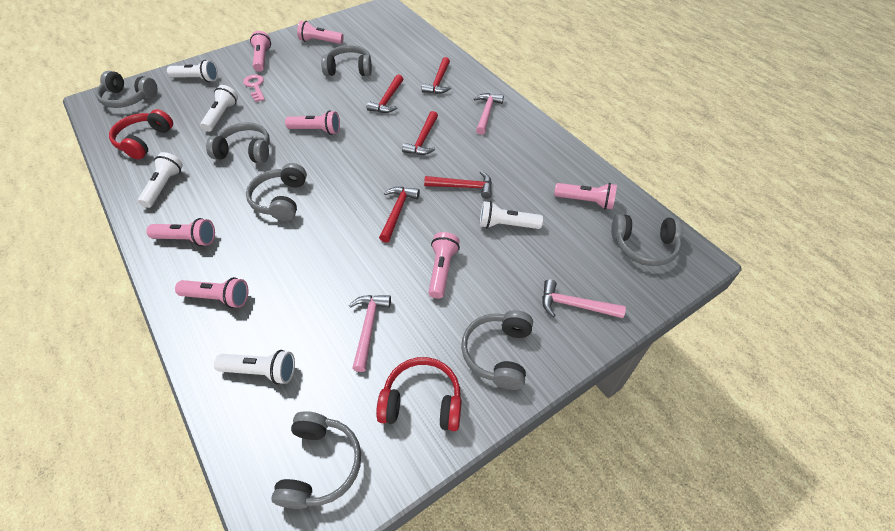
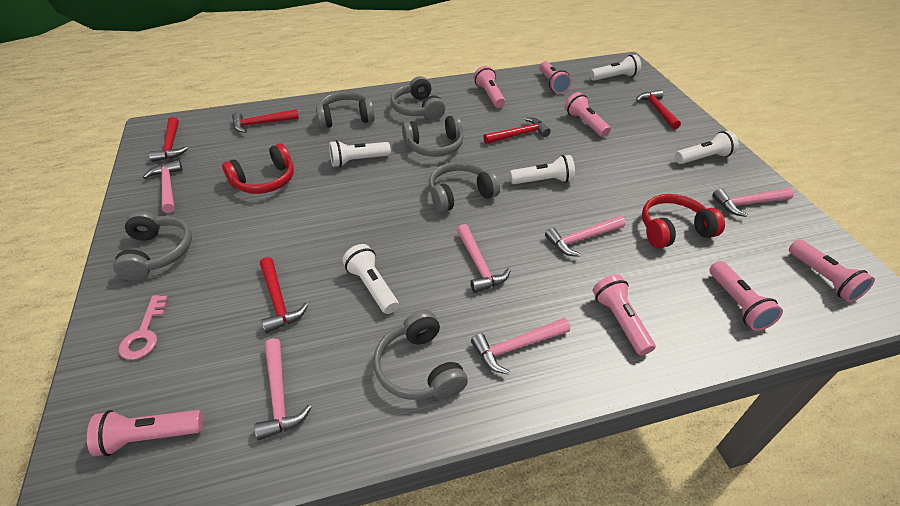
grey headphones: 7 -> 6
pink hammer: 3 -> 6

